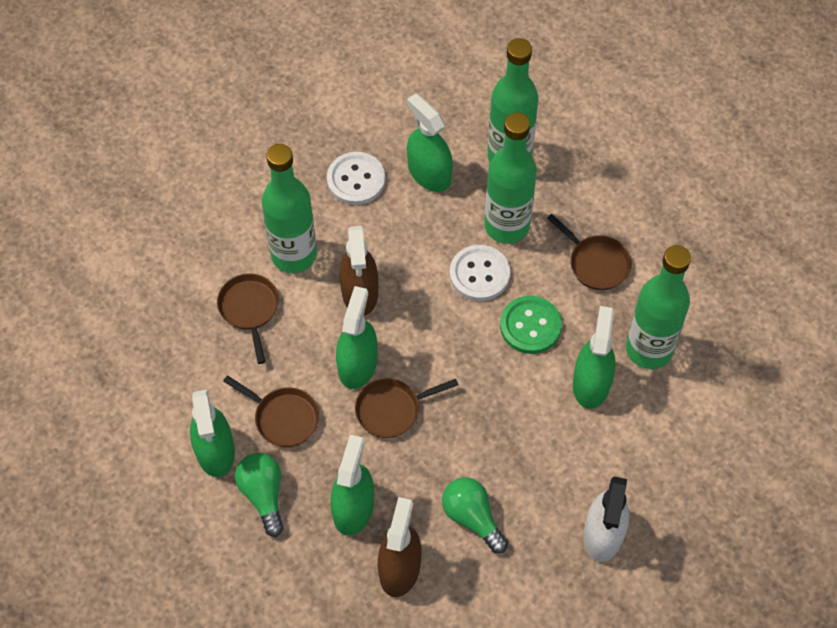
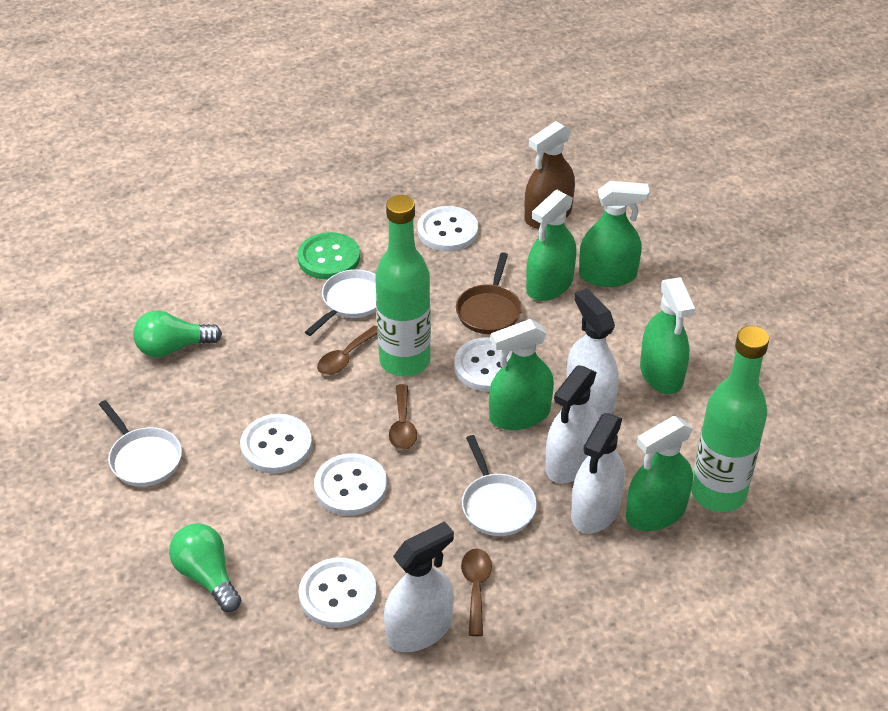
brown pan: 4 -> 1
brown spoon: 0 -> 3
brown spray bottle: 2 -> 1
green bottle: 4 -> 2
white button: 2 -> 5
white pan: 0 -> 3
white spray bottle: 1 -> 4

